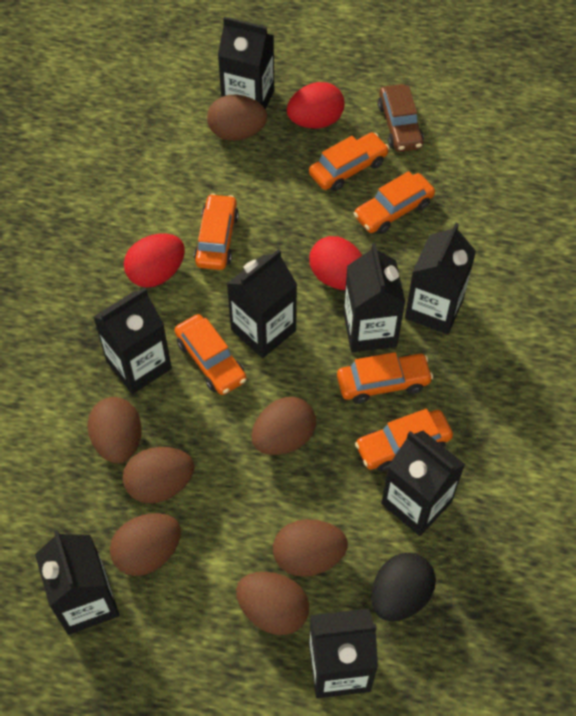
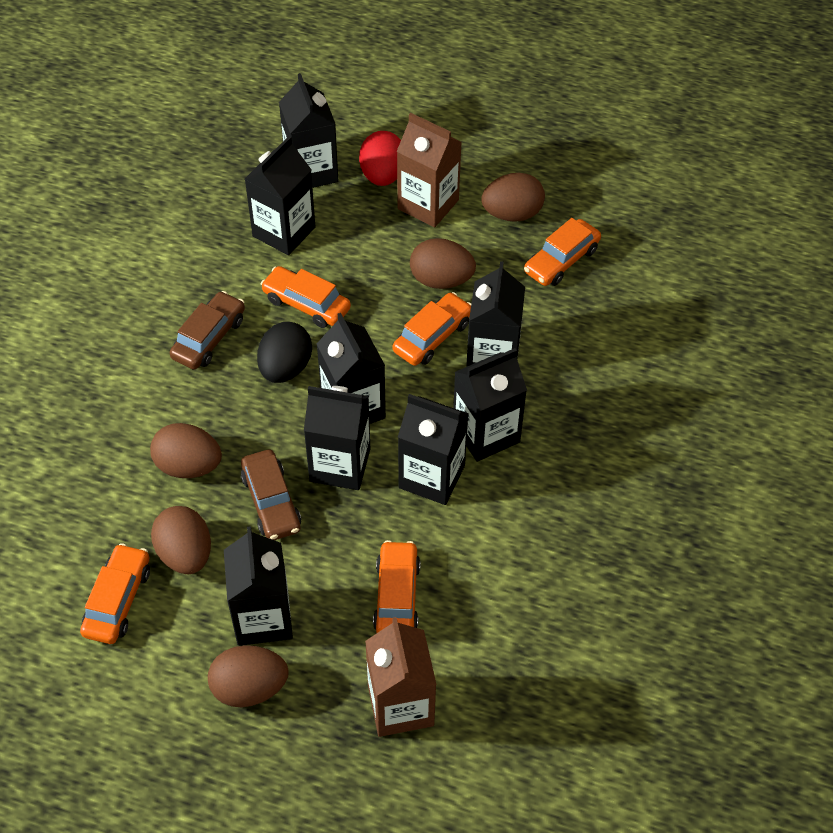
brown car: 1 -> 2
brown carton: 0 -> 2
brown egg: 7 -> 5
orange car: 6 -> 5
red egg: 3 -> 1

